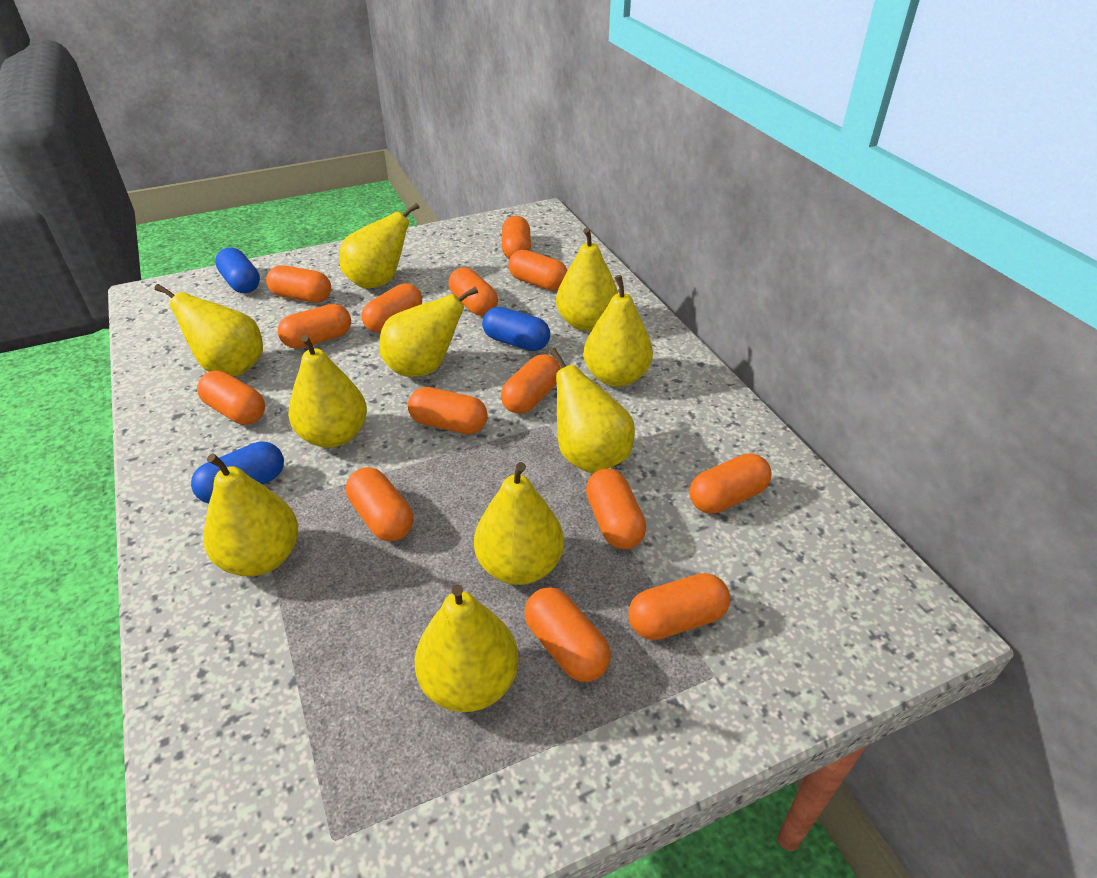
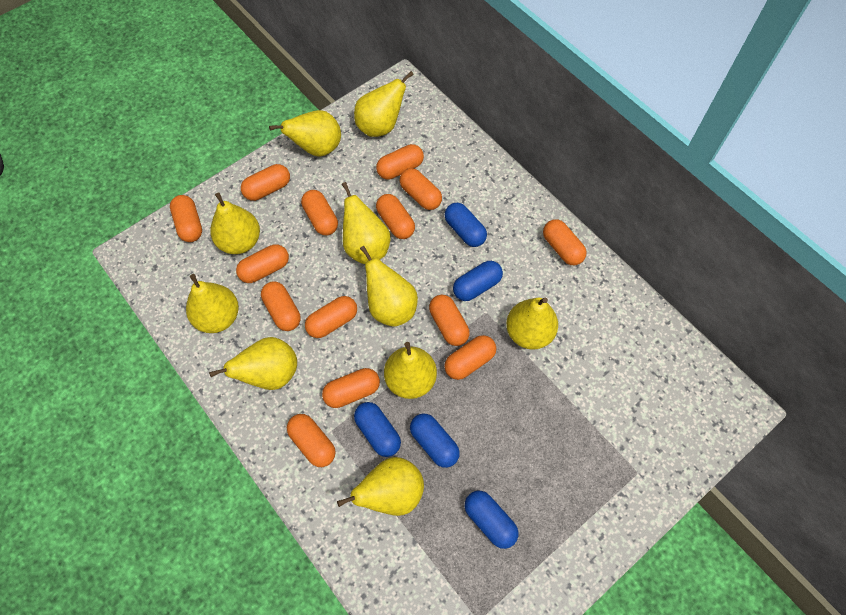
blue capsule: 3 -> 5

